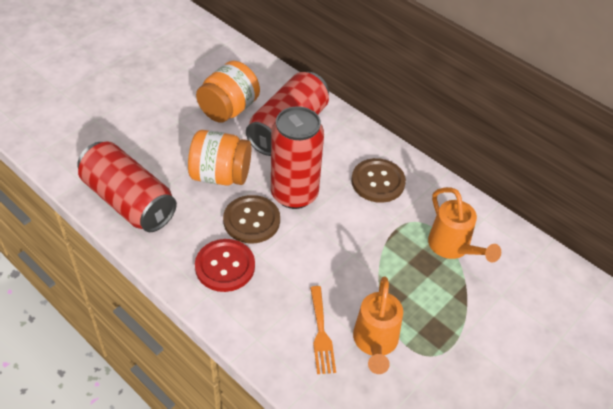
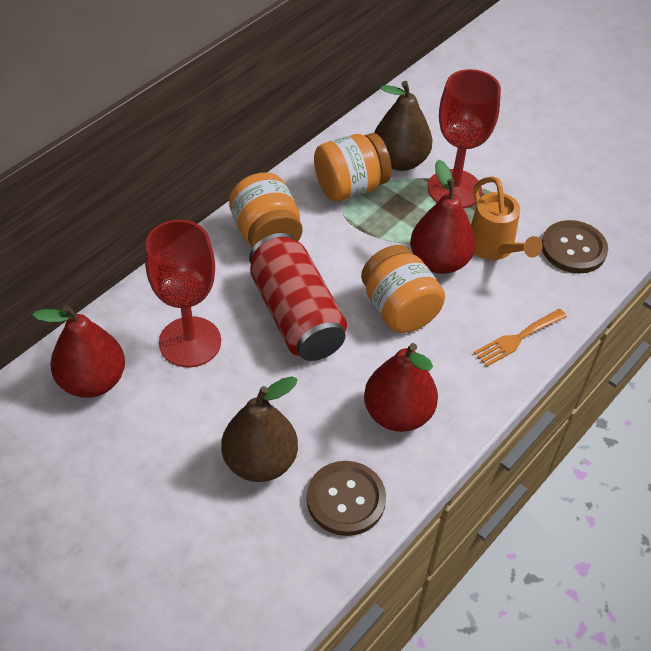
brown pear: 0 -> 2
orange jar: 2 -> 3
orange watering can: 2 -> 1
red button: 1 -> 0
red can: 3 -> 1
red goblet: 0 -> 2
red pear: 0 -> 3

